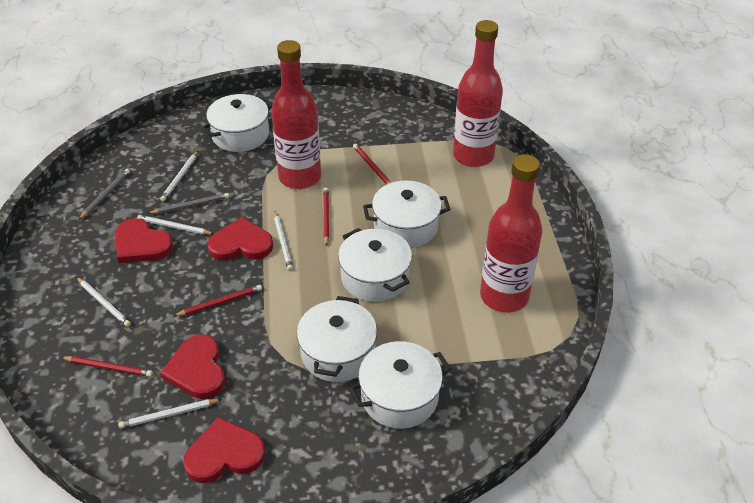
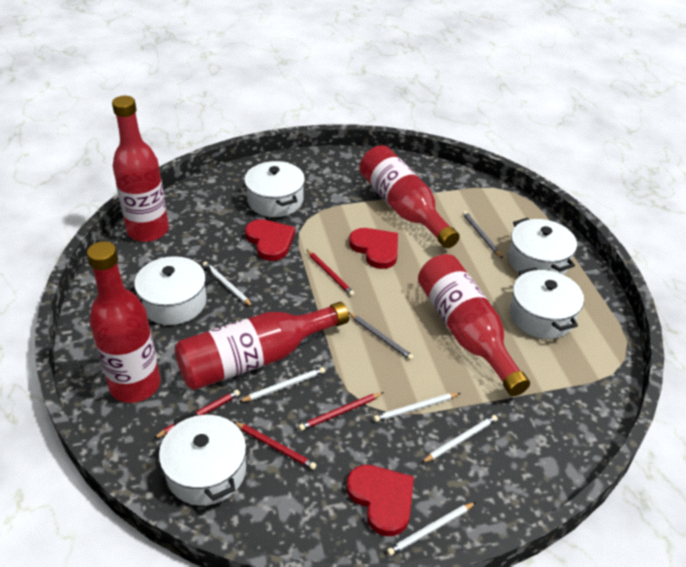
red bottle: 3 -> 5
red heart: 4 -> 3

